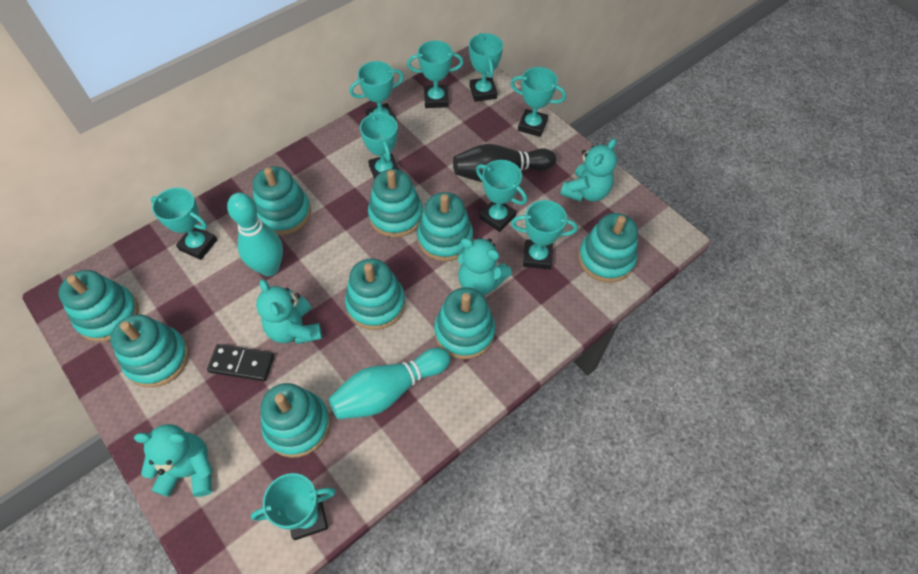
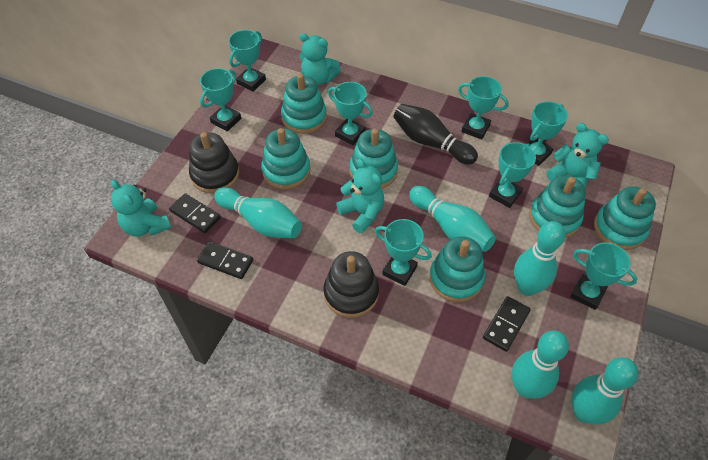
black domino: 1 -> 3
black stacking toy: 0 -> 2
turquoise bowling pin: 2 -> 5
turquoise stacking toy: 9 -> 6
turquoise trophy: 9 -> 8

